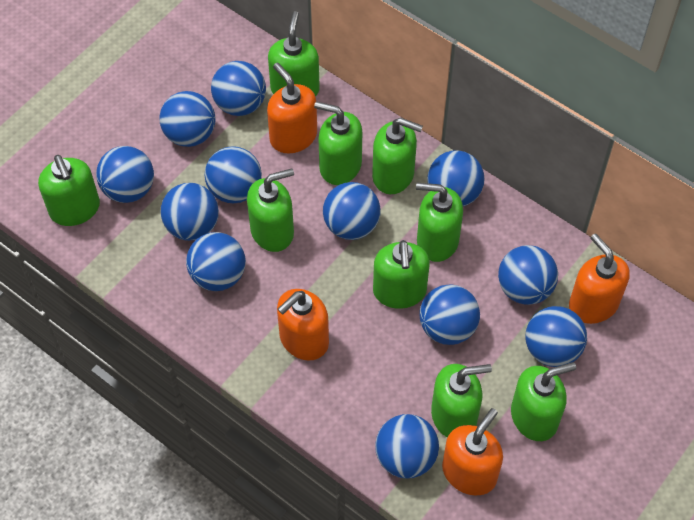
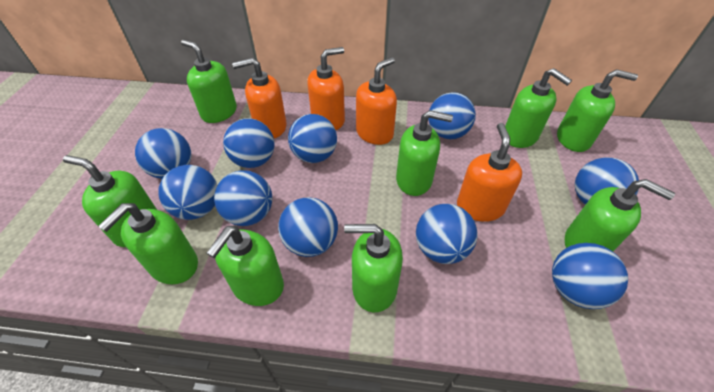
blue ball: 12 -> 10

